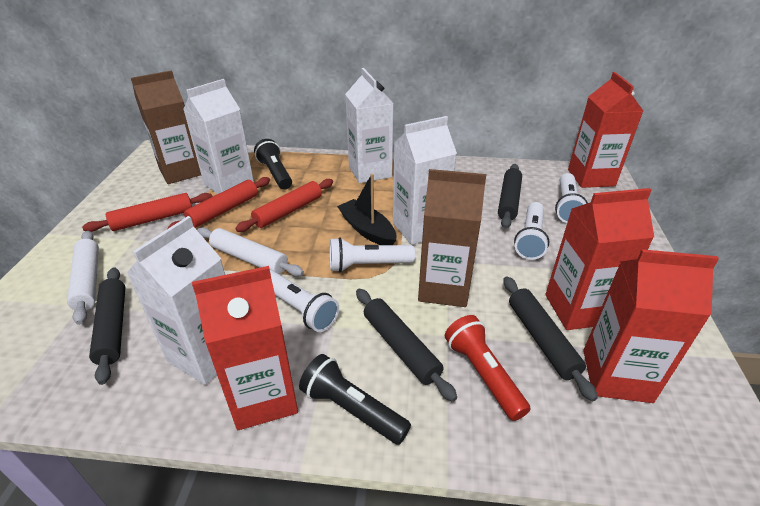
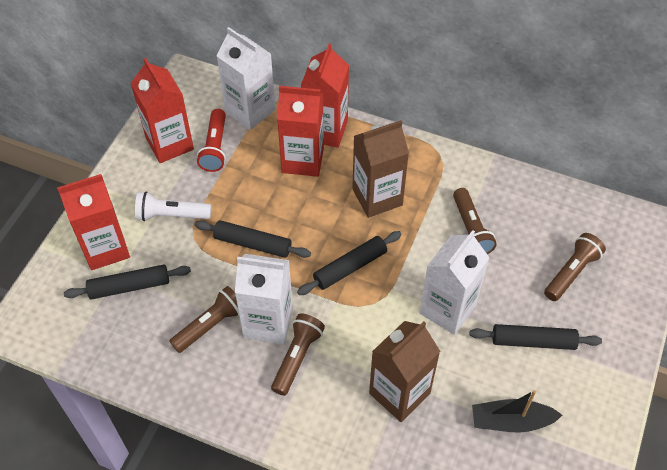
black flashlight: 2 -> 0
brown flashlight: 0 -> 4
red rolling pin: 3 -> 0
white carton: 4 -> 3
white flashlight: 4 -> 1
white rolling pin: 2 -> 0

